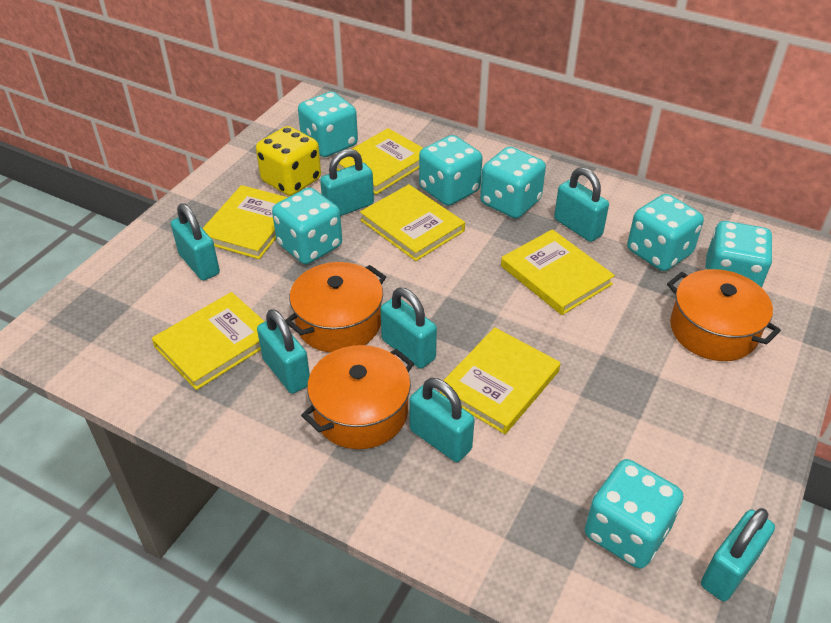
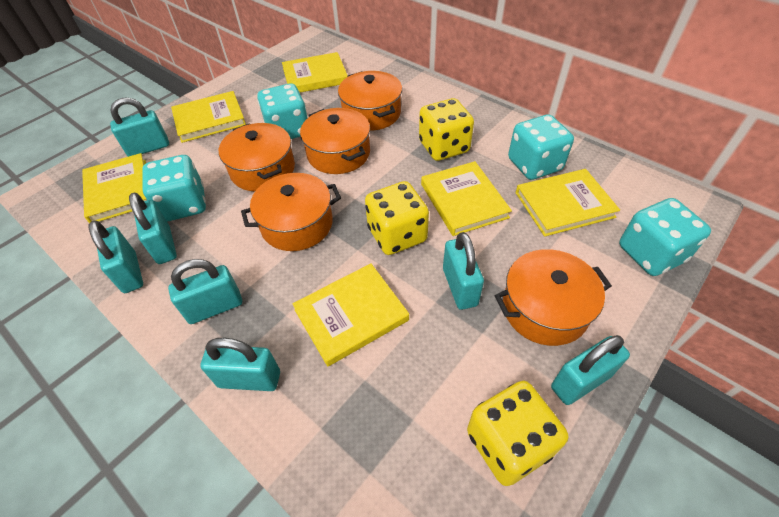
orange pot: 3 -> 5
turquoise dice: 7 -> 4
yellow dice: 1 -> 3

